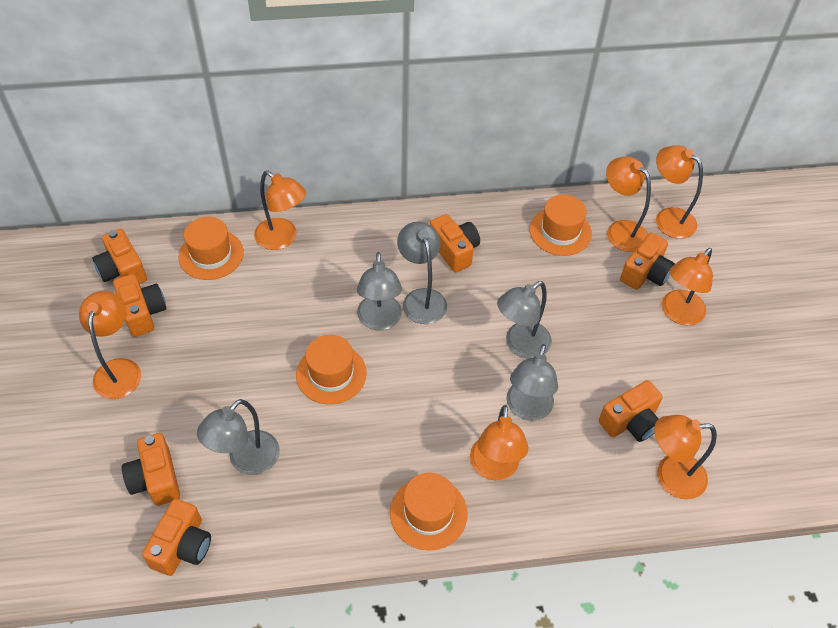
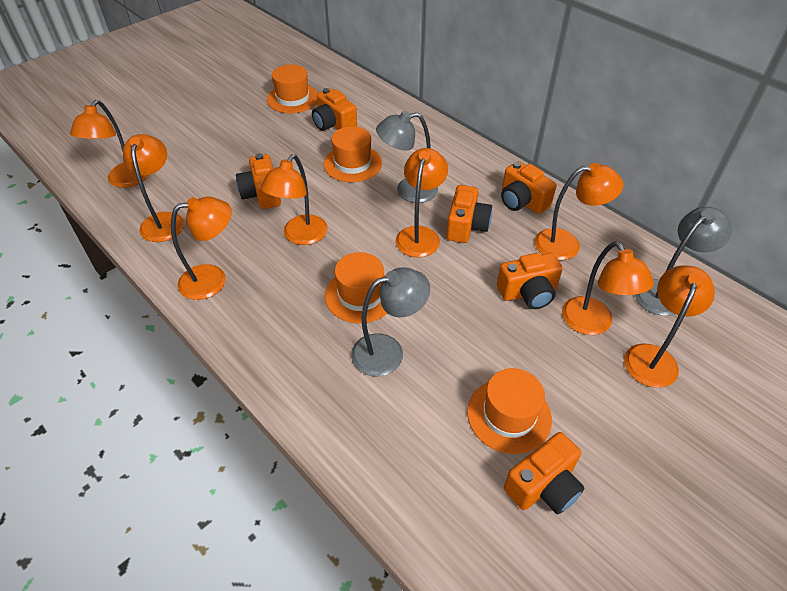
grey lamp: 5 -> 3
orange camera: 7 -> 6
orange lamp: 7 -> 8

